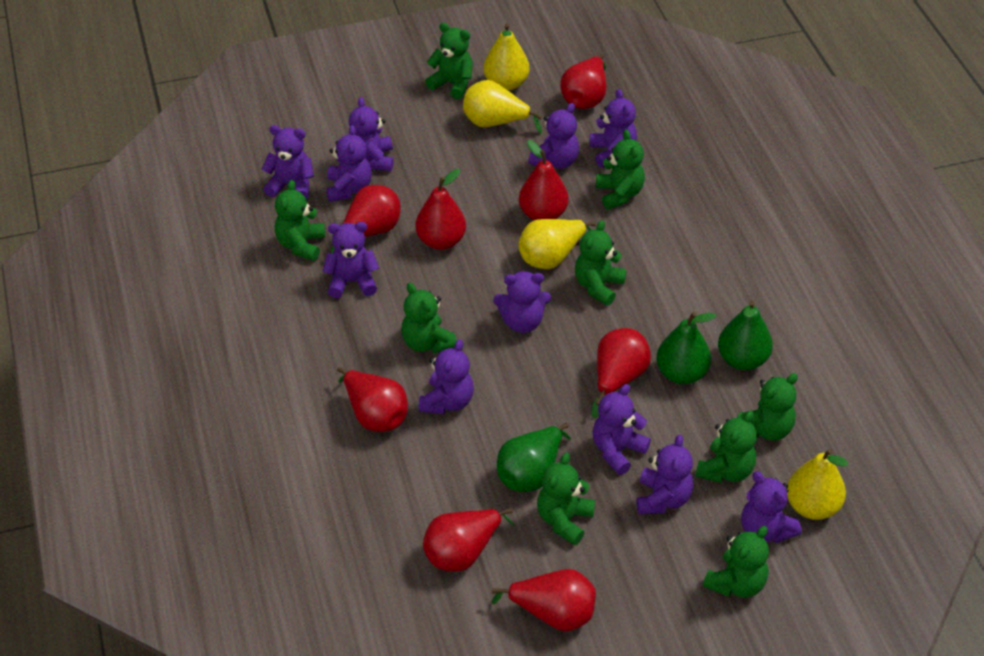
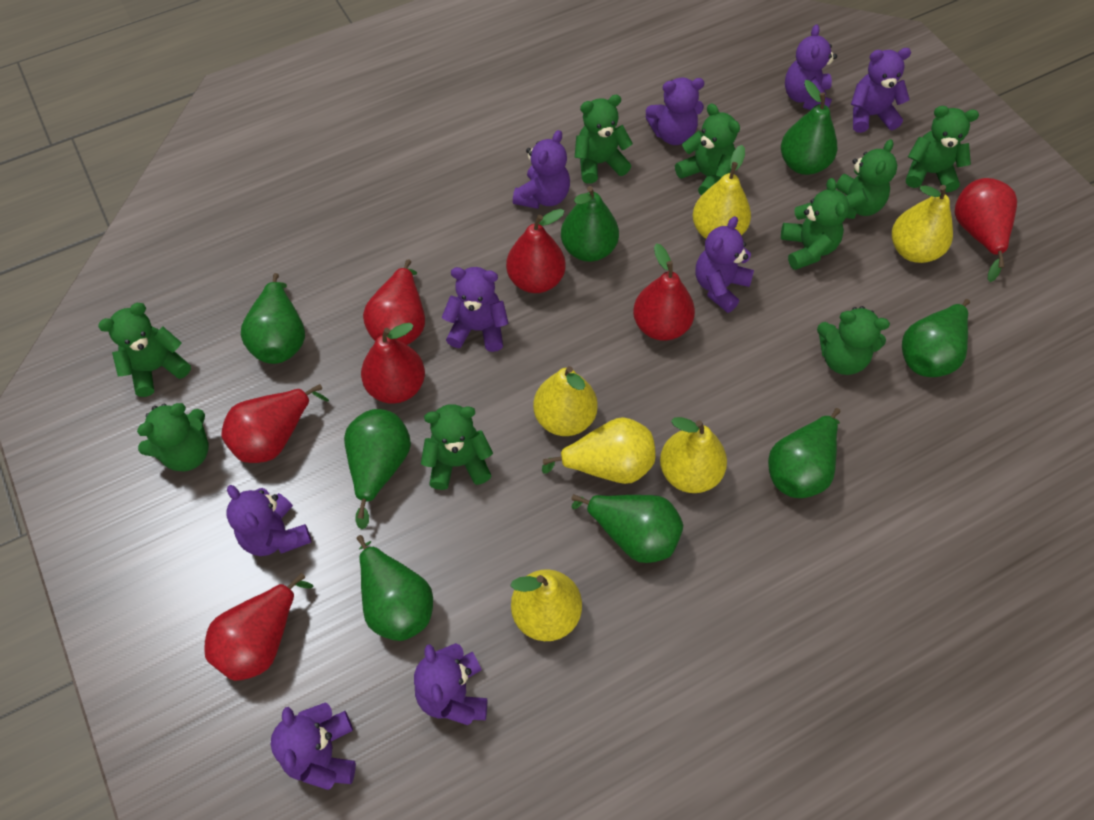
green pear: 3 -> 8
purple teddy bear: 11 -> 9
red pear: 8 -> 7
yellow pear: 4 -> 6

